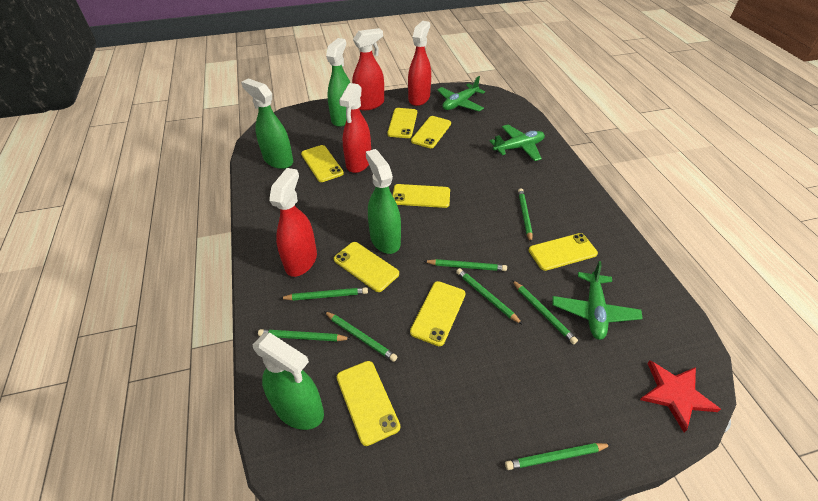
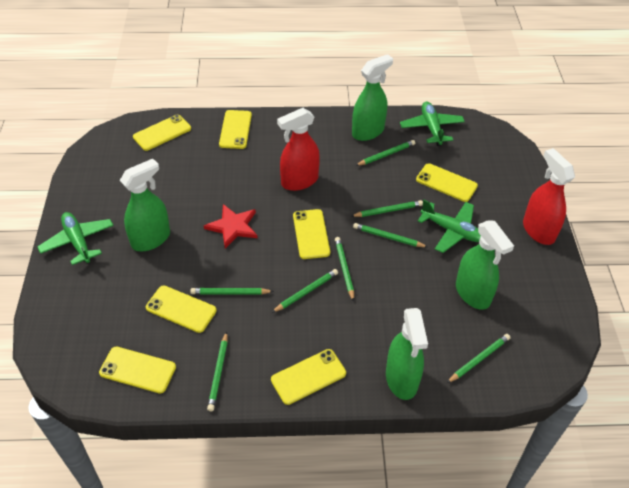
red spray bottle: 4 -> 2
yellow phone: 8 -> 7

